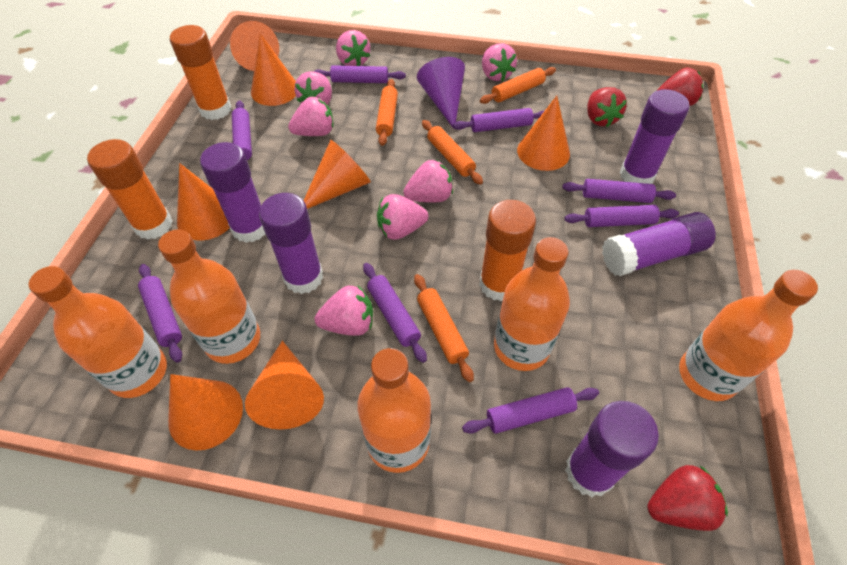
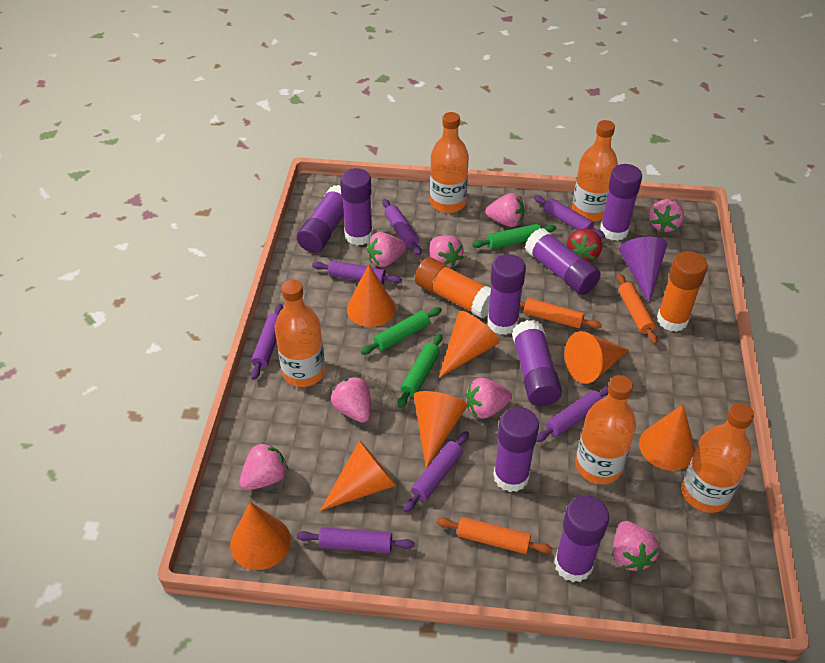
green rolling pin: 0 -> 3
orange glue stick: 3 -> 2
orange rolling pin: 4 -> 3
pink strawberry: 7 -> 8
purple glue stick: 5 -> 8
purple rolling pin: 8 -> 7
red strawberry: 3 -> 1

